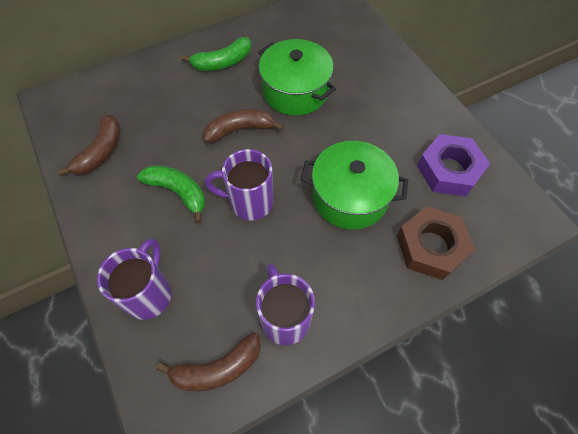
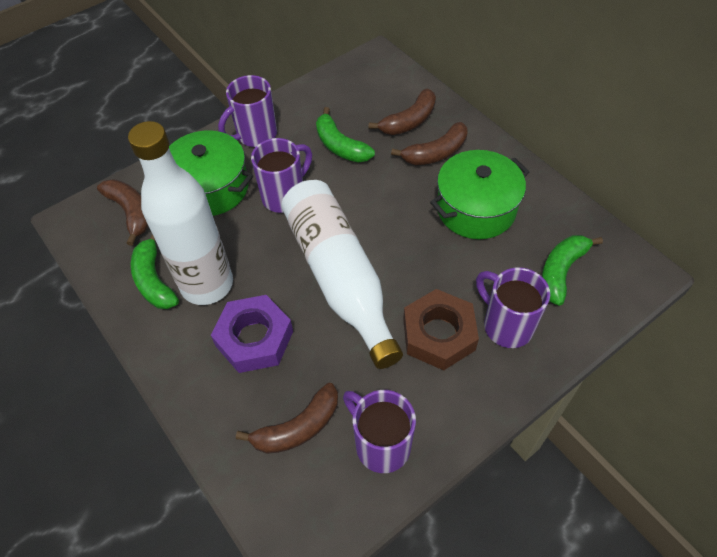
brown banana: 3 -> 4
green banana: 2 -> 3
purple mug: 3 -> 4
white bottle: 0 -> 2

